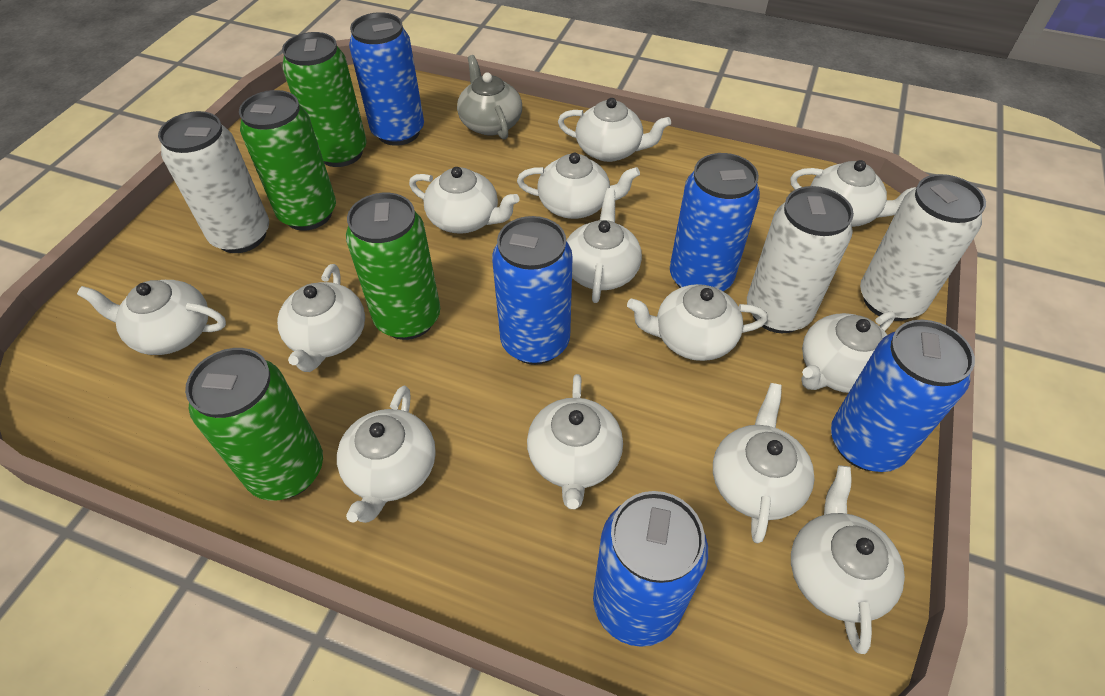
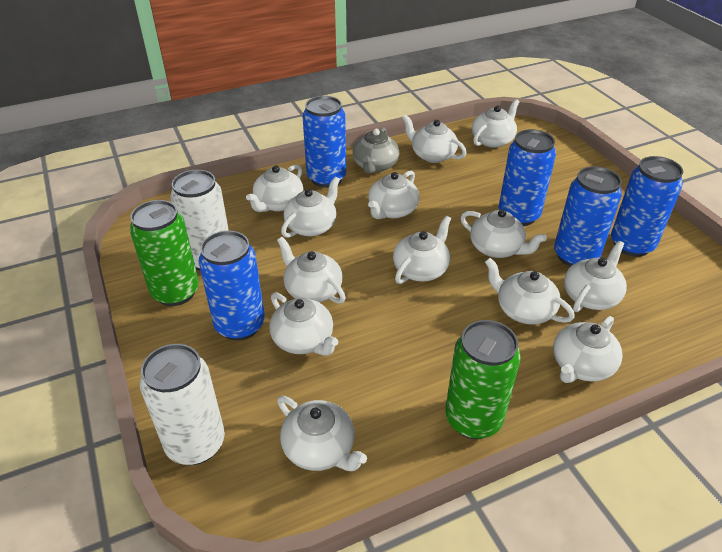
green can: 4 -> 2
white can: 3 -> 2

